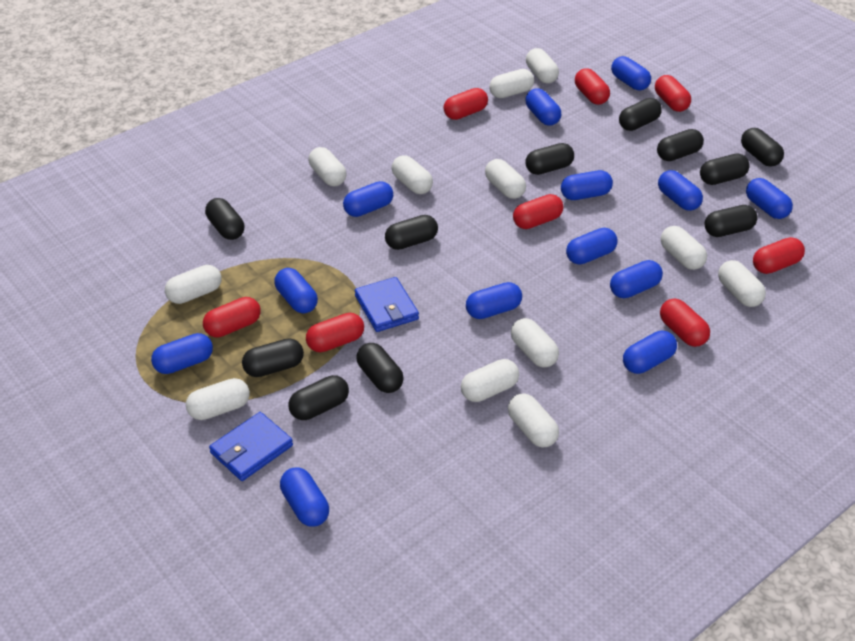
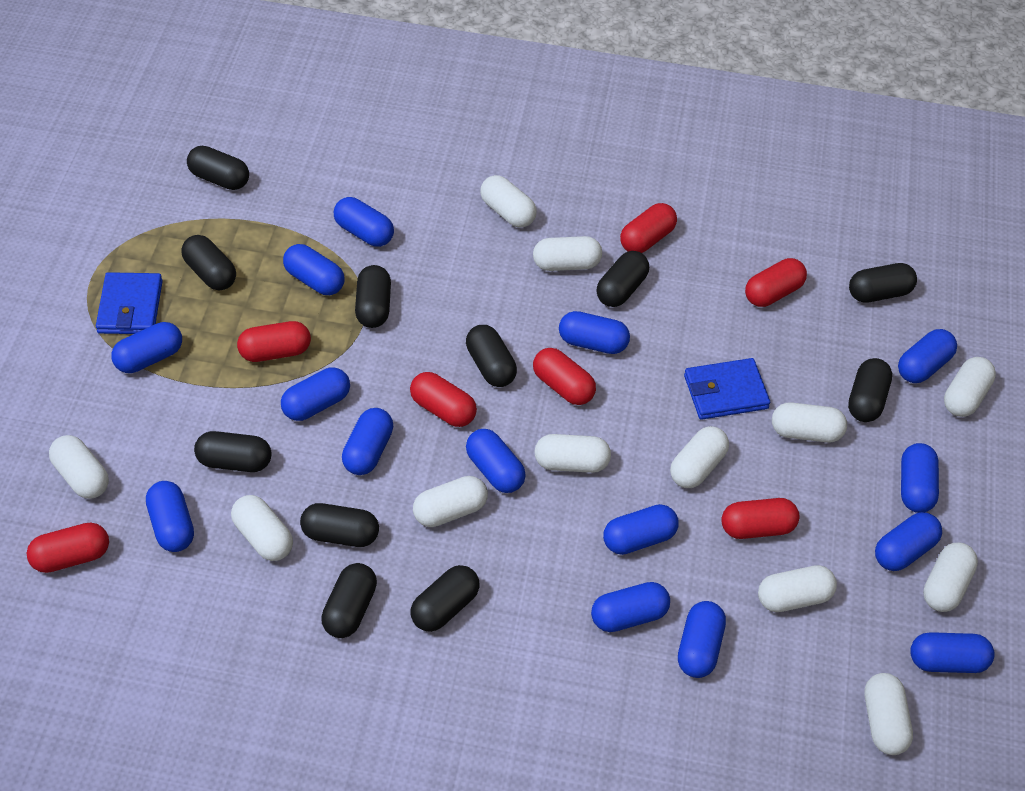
blue capsule: 13 -> 15
red capsule: 8 -> 7

